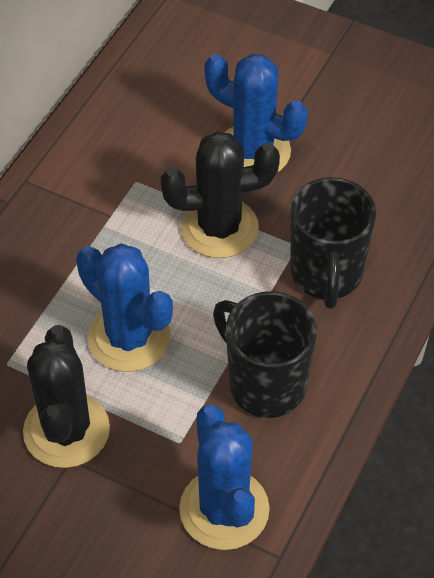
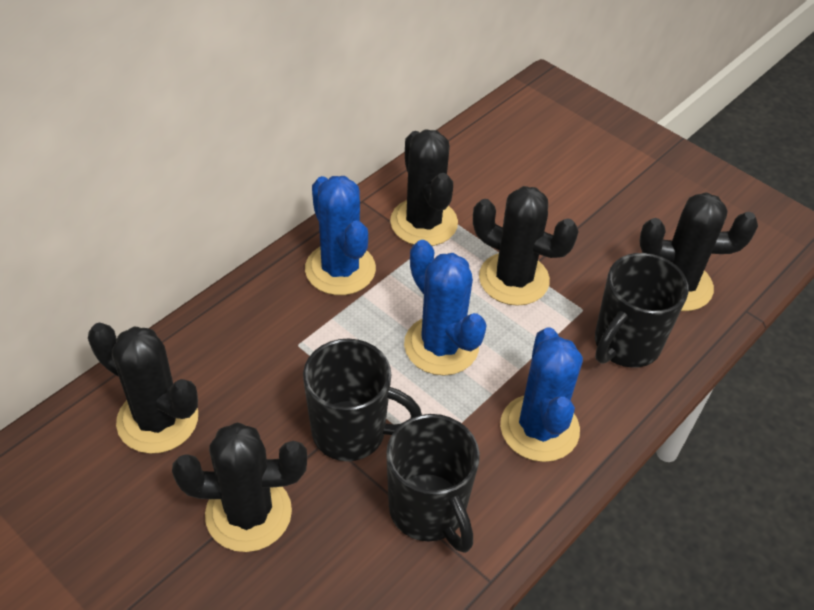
black cactus: 2 -> 5
black mug: 2 -> 3

